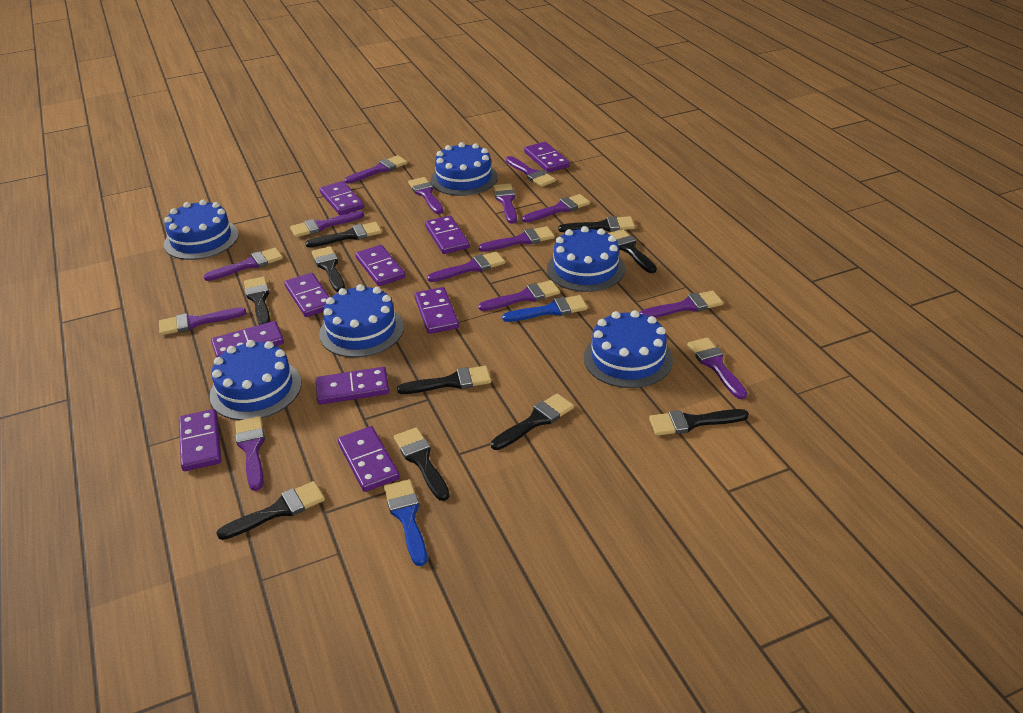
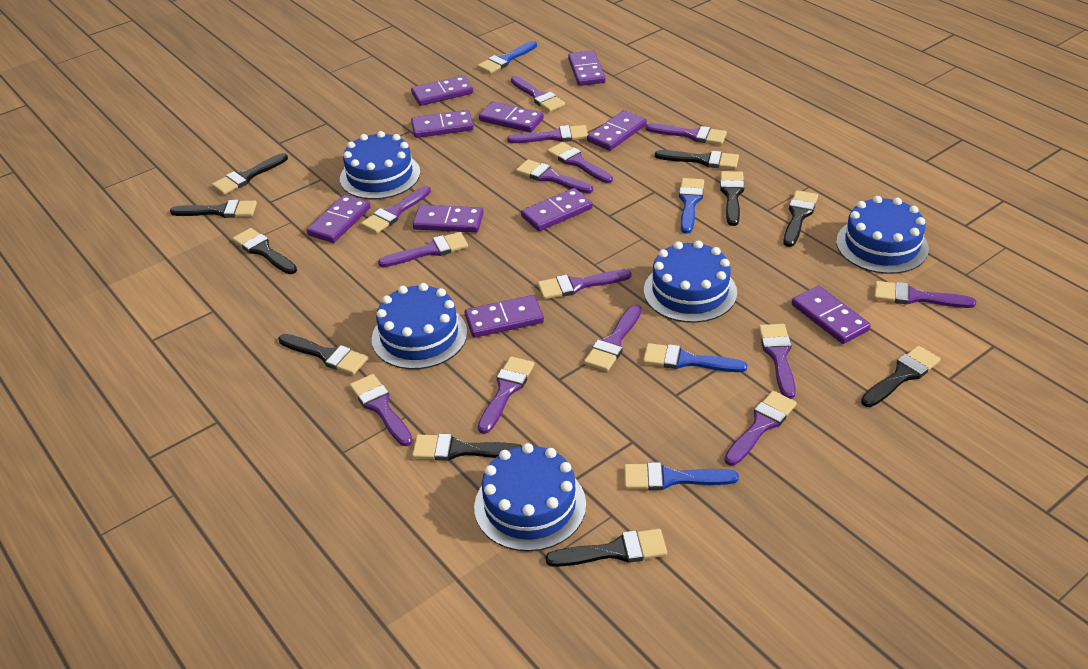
blue brush: 2 -> 4
blue cake: 6 -> 5

